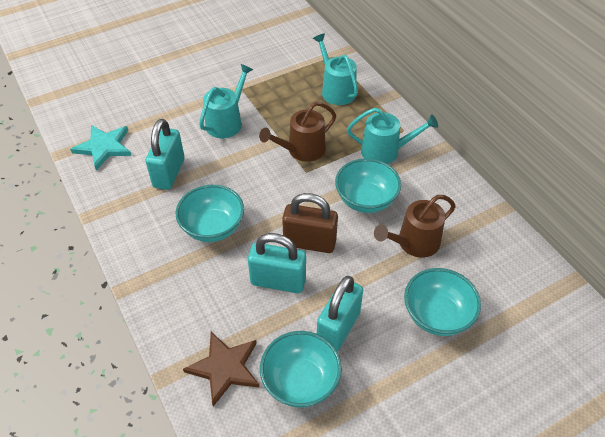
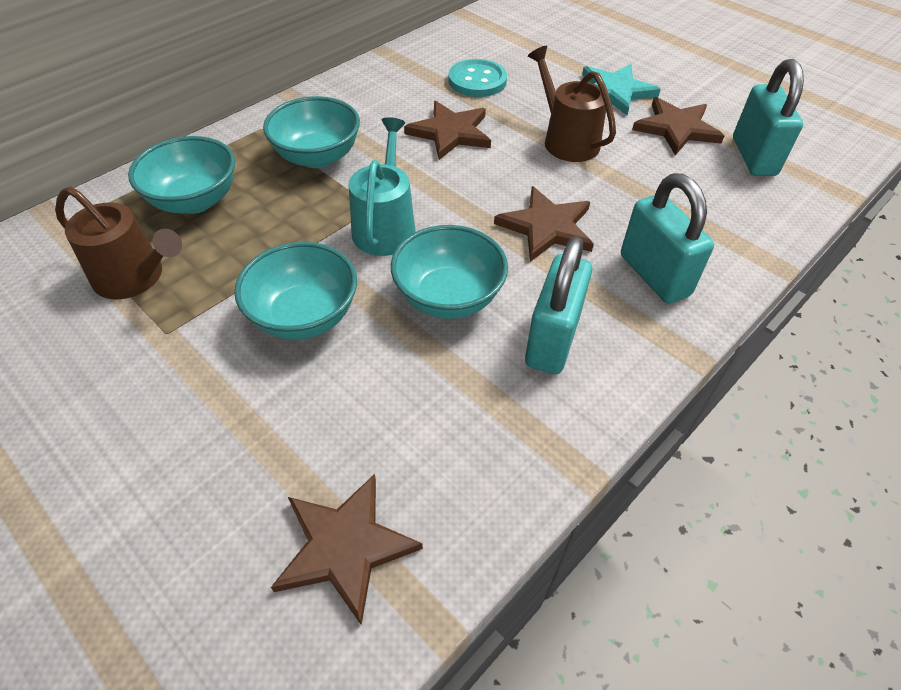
brown padlock: 1 -> 0
brown star: 1 -> 4
turquoise button: 0 -> 1
turquoise watering can: 3 -> 1

